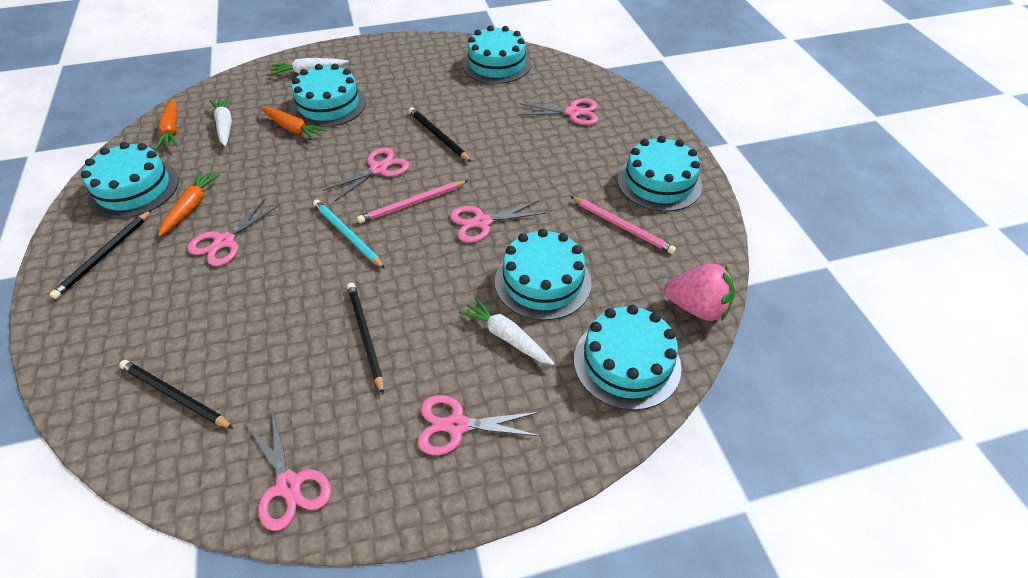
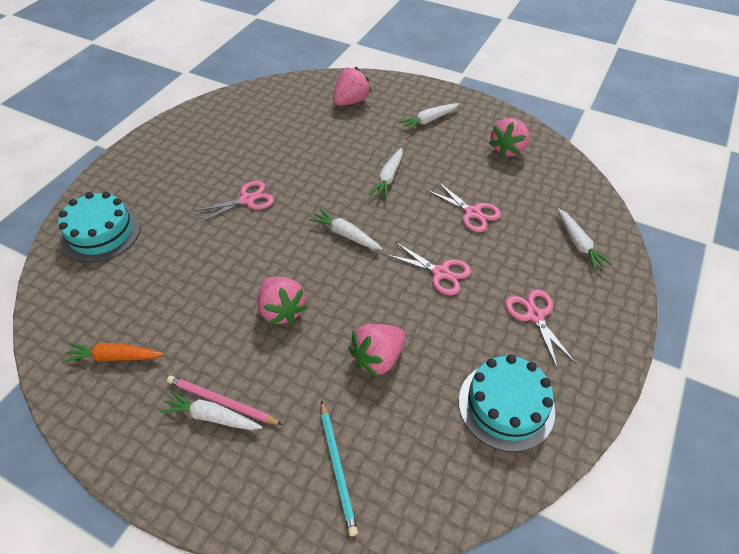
black pencil: 4 -> 0
orange carrot: 3 -> 1
pink pencil: 2 -> 1
pink scissors: 6 -> 4
pink strawberry: 1 -> 4
turquoise cake: 6 -> 2
white carrot: 3 -> 5

